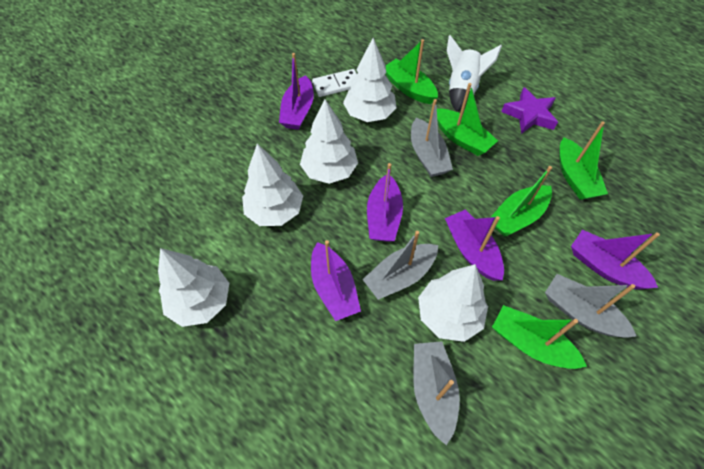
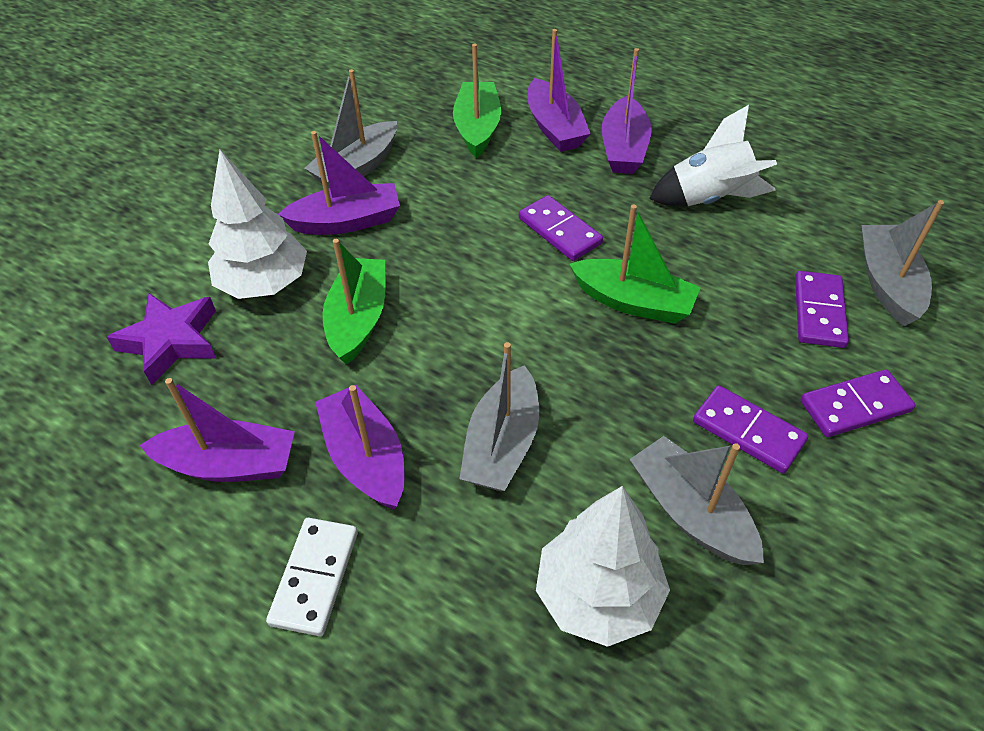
green boat: 5 -> 3
purple domino: 0 -> 4
white tree: 5 -> 2

